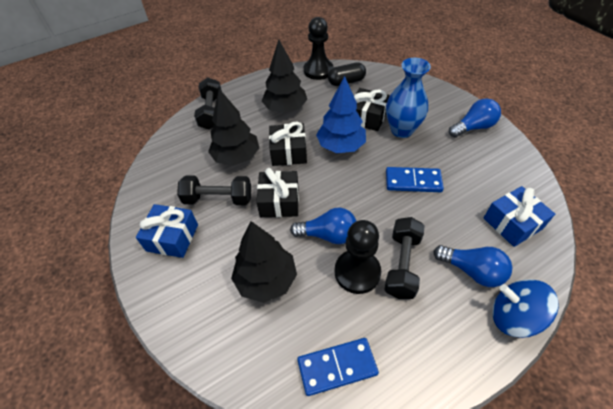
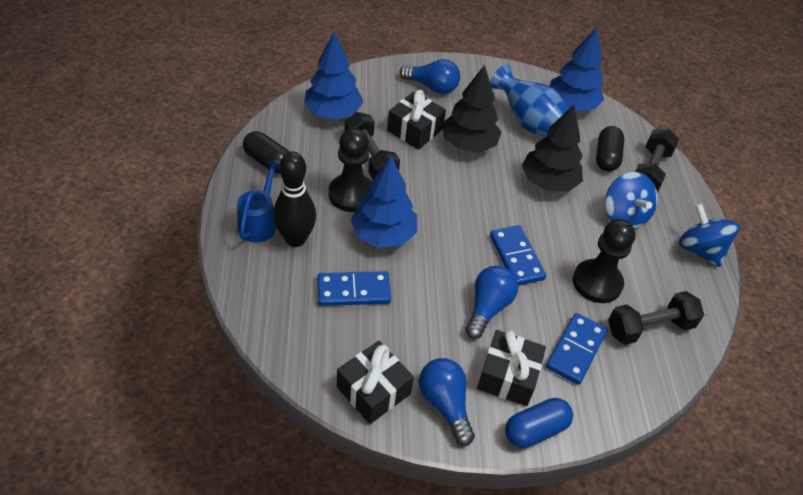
black bowling pin: 0 -> 1
black capsule: 1 -> 2
black tree: 3 -> 2
blue capsule: 0 -> 1
blue domino: 2 -> 3
blue gift: 2 -> 0
blue spinning top: 1 -> 2
blue tree: 1 -> 3
blue watering can: 0 -> 1

